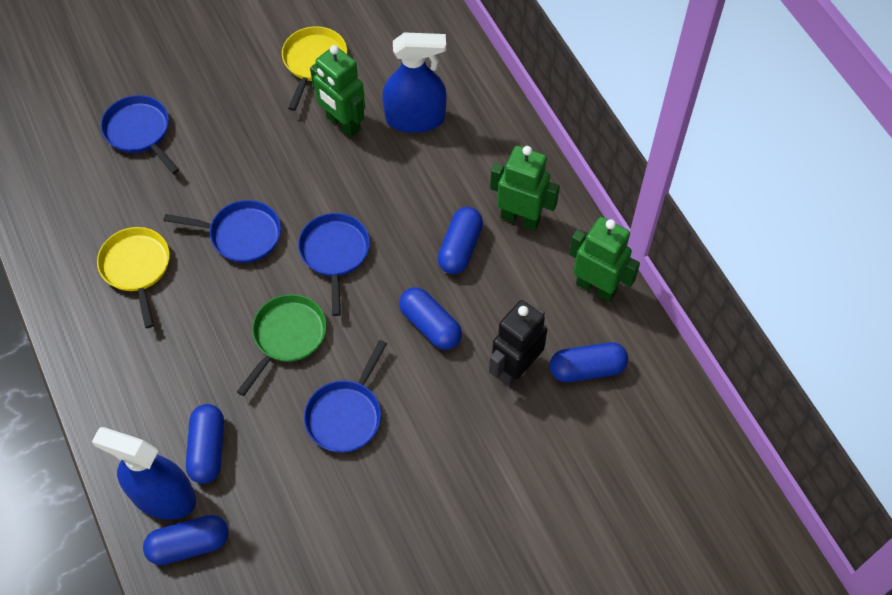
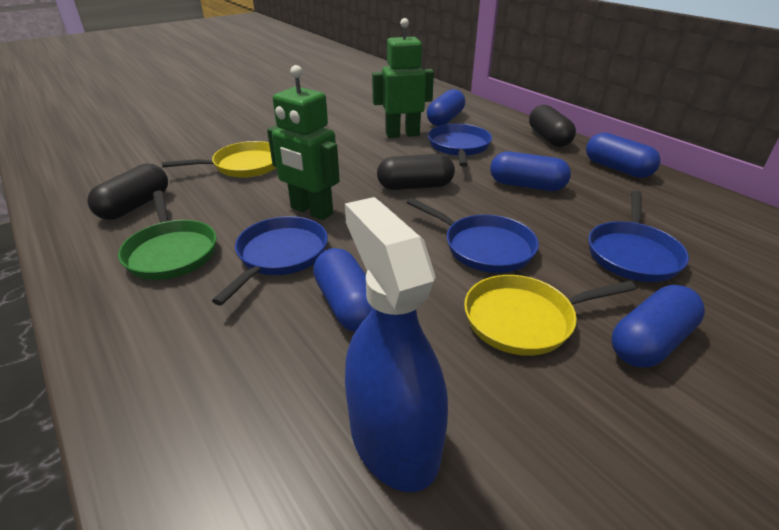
black capsule: 0 -> 3
black robot: 1 -> 0
blue spray bottle: 2 -> 1
green robot: 3 -> 2

